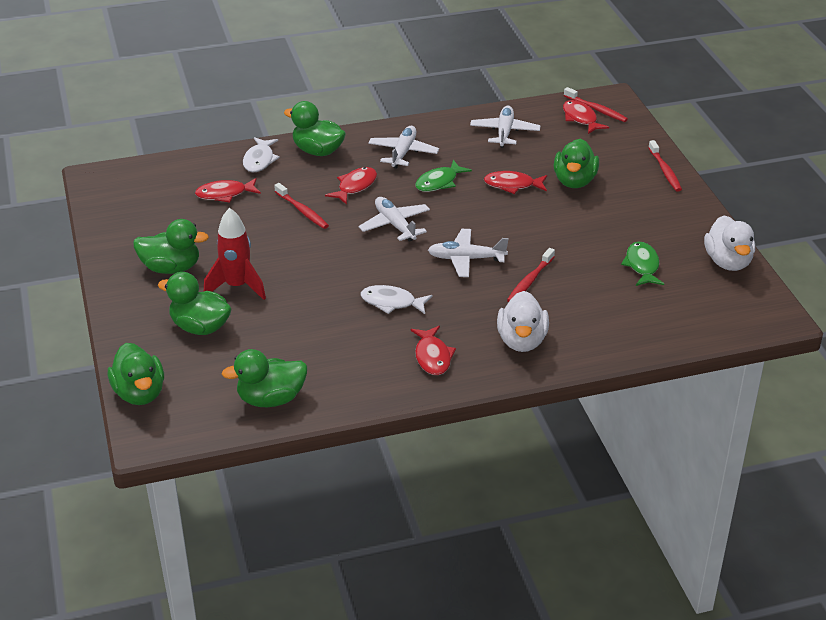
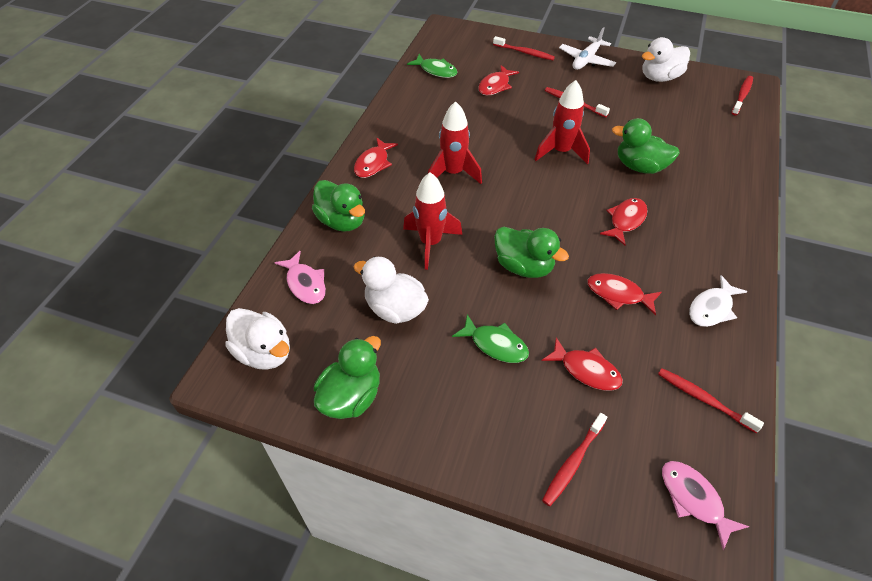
green duck: 6 -> 4
pink fish: 0 -> 2
red rocket: 1 -> 3
red toothbrush: 4 -> 5
white duck: 2 -> 3
white fish: 2 -> 1
white plane: 4 -> 1

